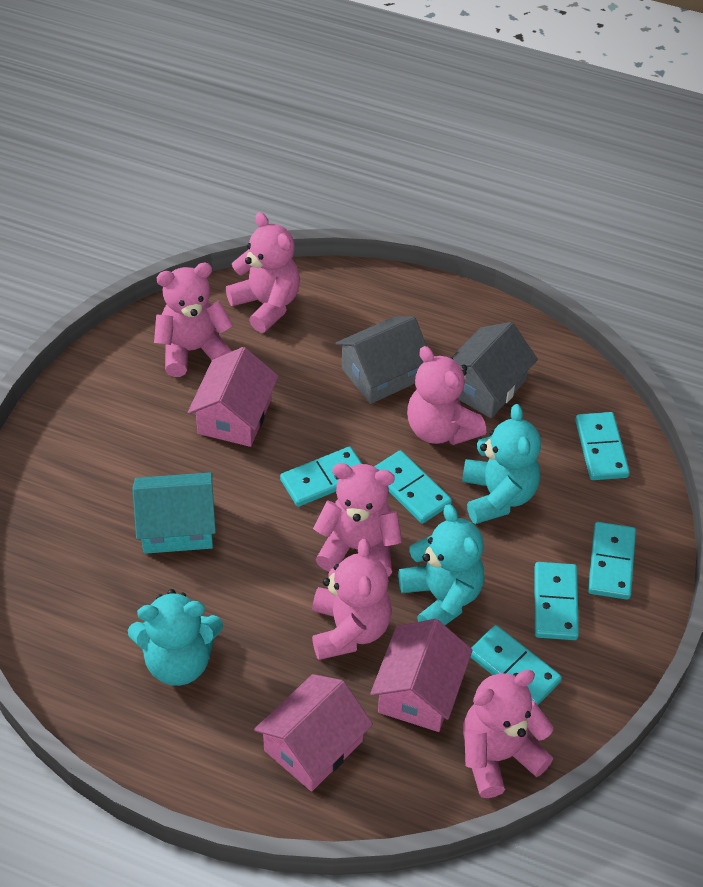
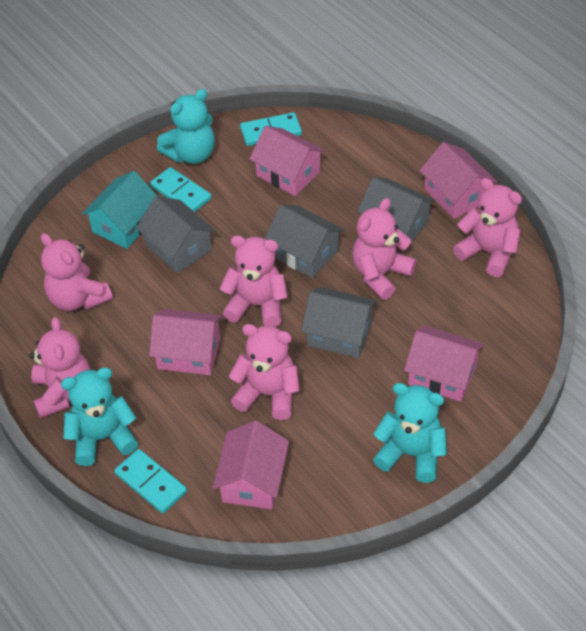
grey house: 2 -> 4
pink house: 3 -> 5
turquoise domino: 6 -> 3

